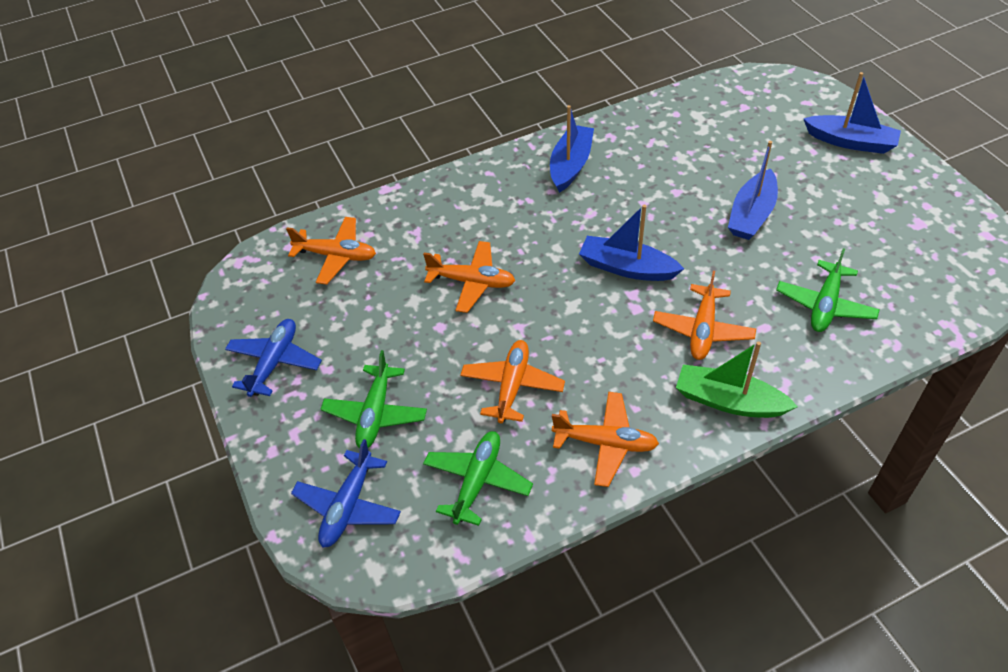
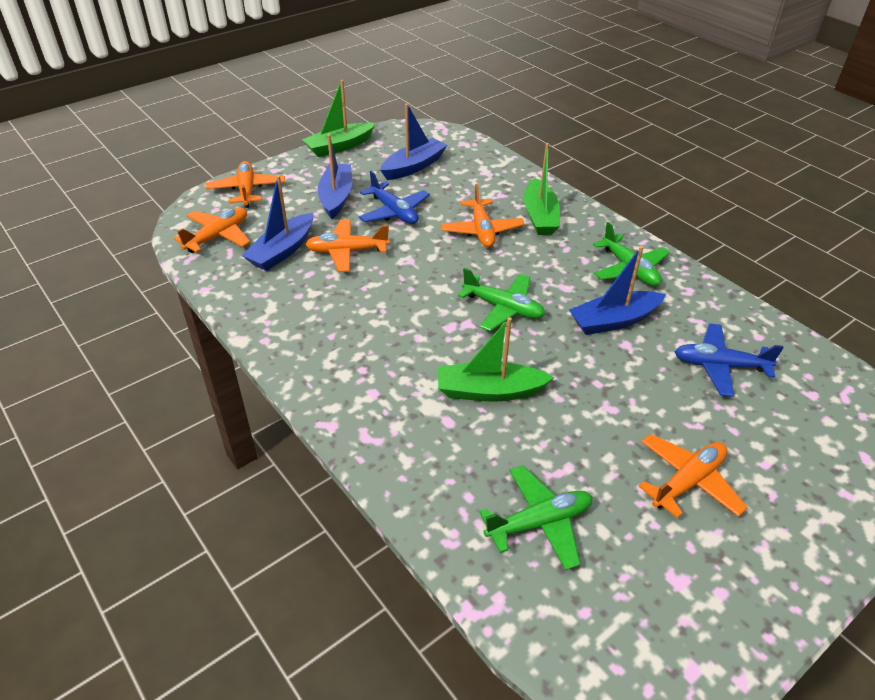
green boat: 1 -> 3

